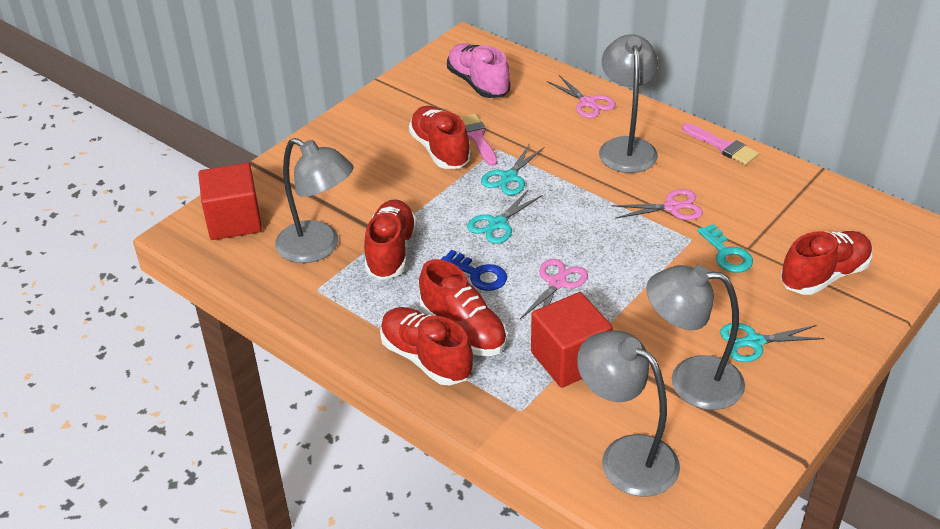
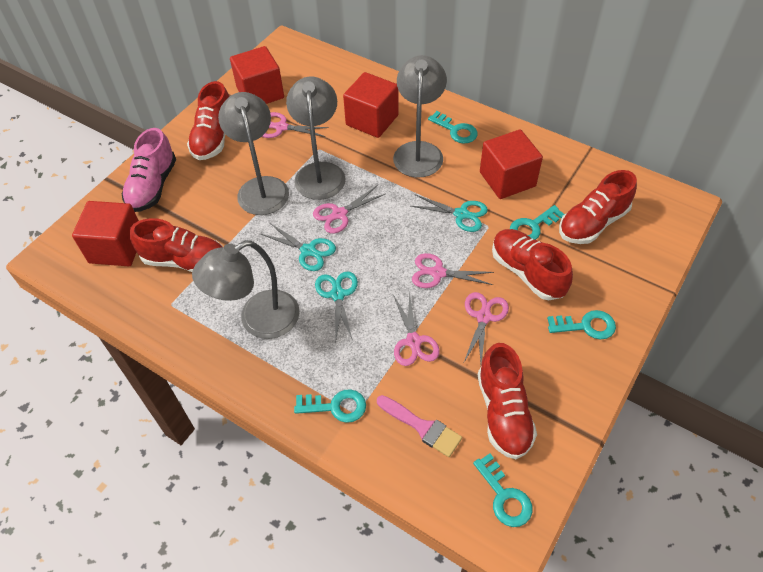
blue key: 1 -> 0
pink brush: 2 -> 1
pink scissors: 3 -> 5
red cube: 2 -> 4
turquoise key: 1 -> 5

